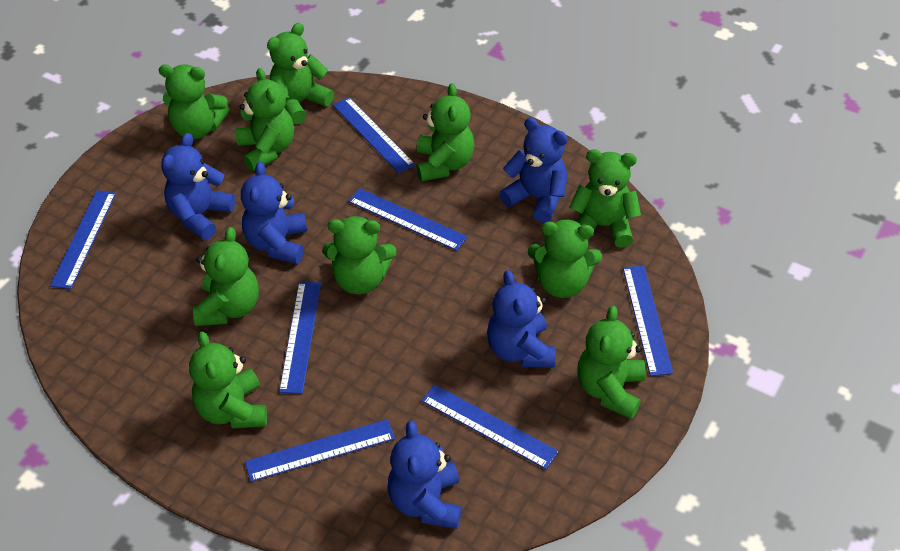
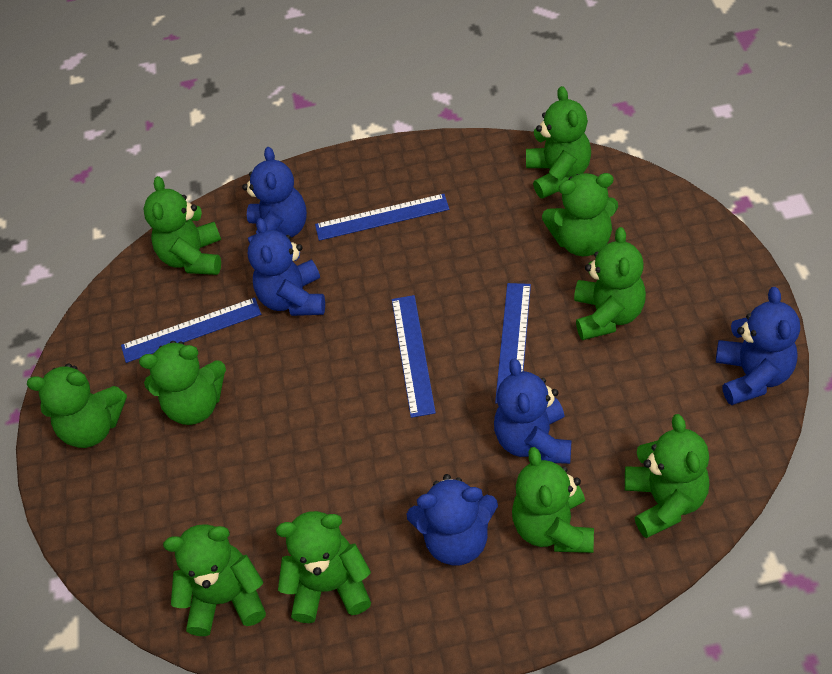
blue ruler: 7 -> 4

